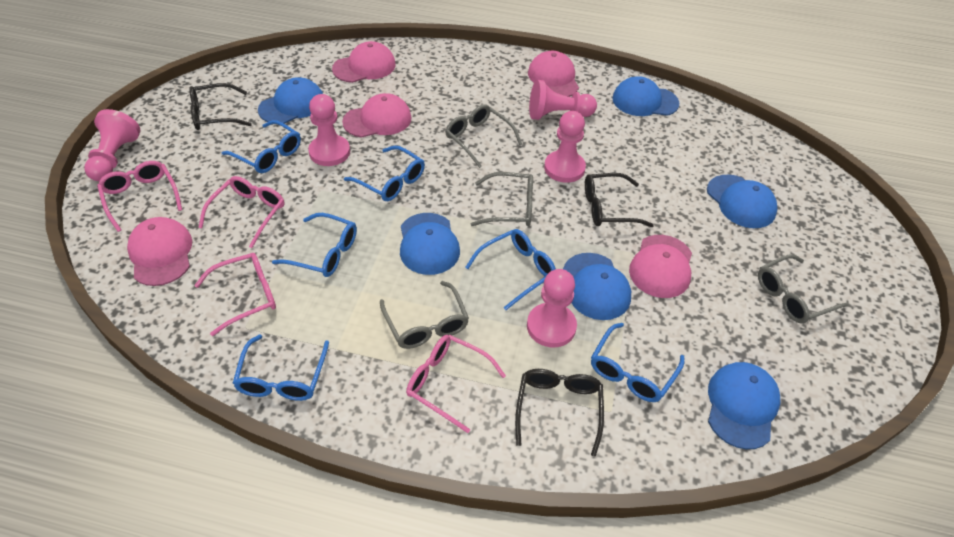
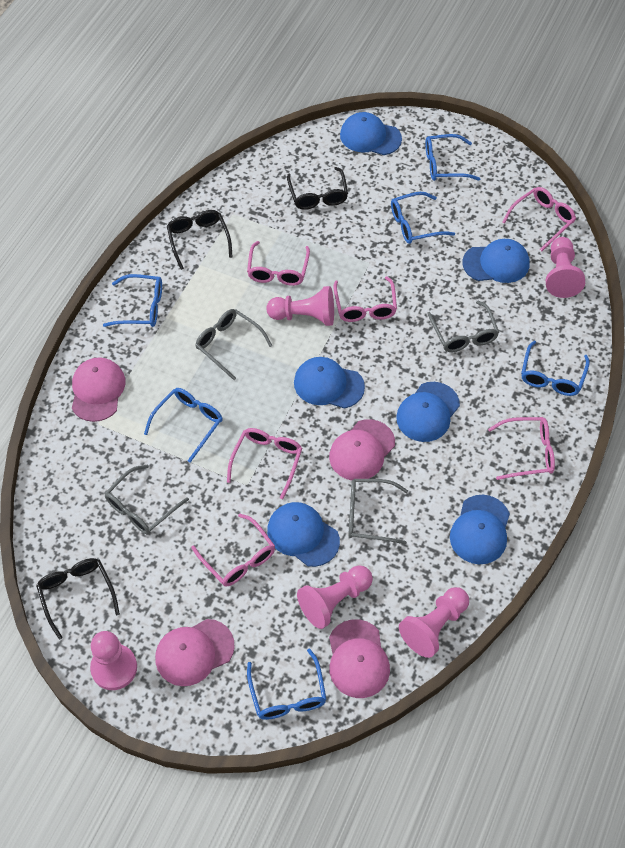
pink cap: 5 -> 4
pink glasses: 4 -> 6

